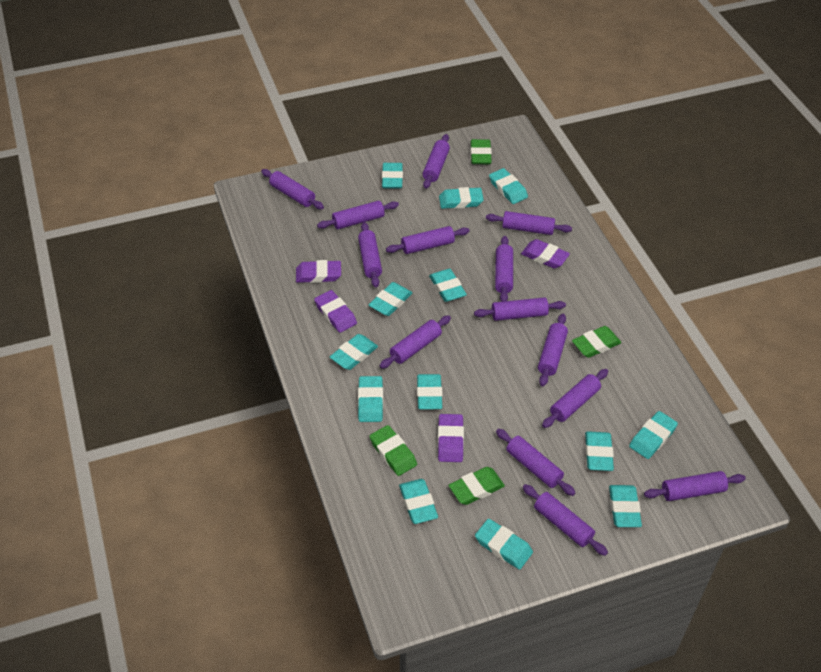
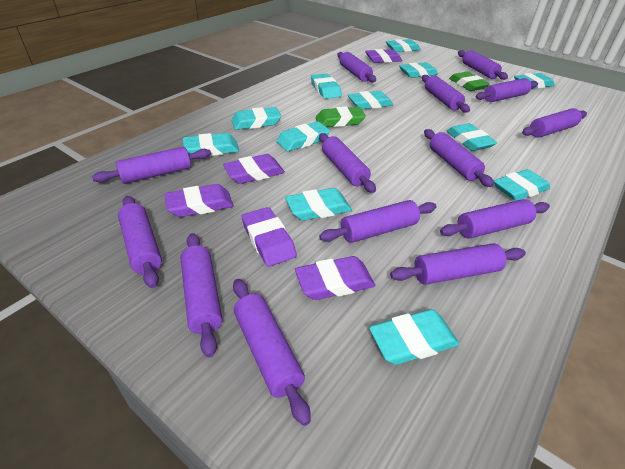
green eraser: 4 -> 2
purple eraser: 4 -> 5
turquoise eraser: 13 -> 12

